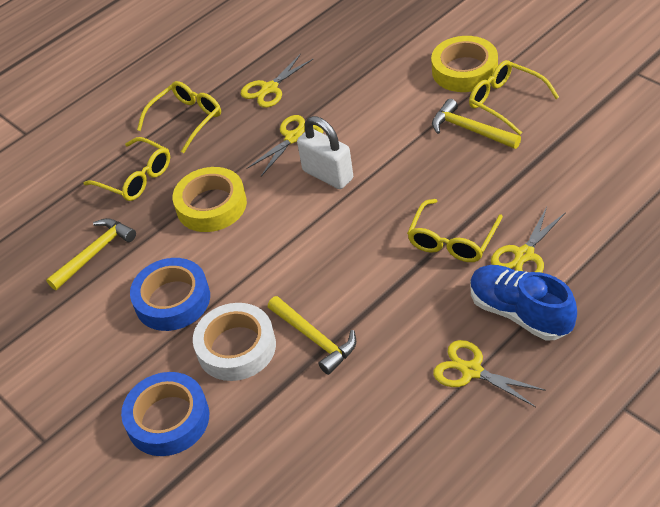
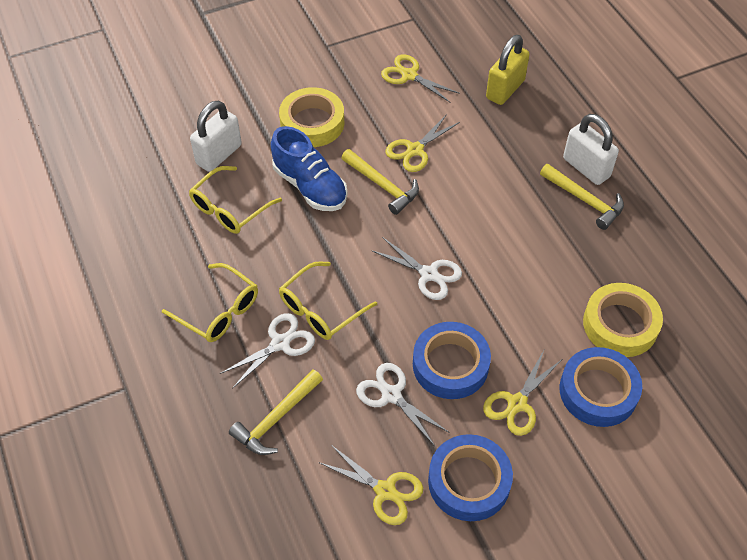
blue tape: 2 -> 3
white padlock: 1 -> 2
white scissors: 0 -> 3
white tape: 1 -> 0
yellow glasses: 4 -> 3
yellow padlock: 0 -> 1

